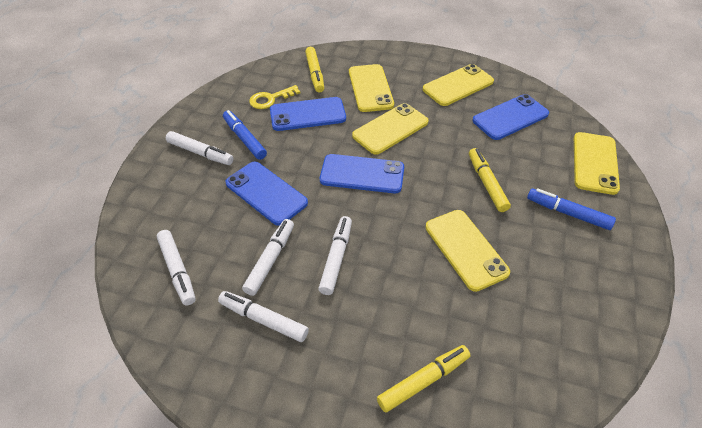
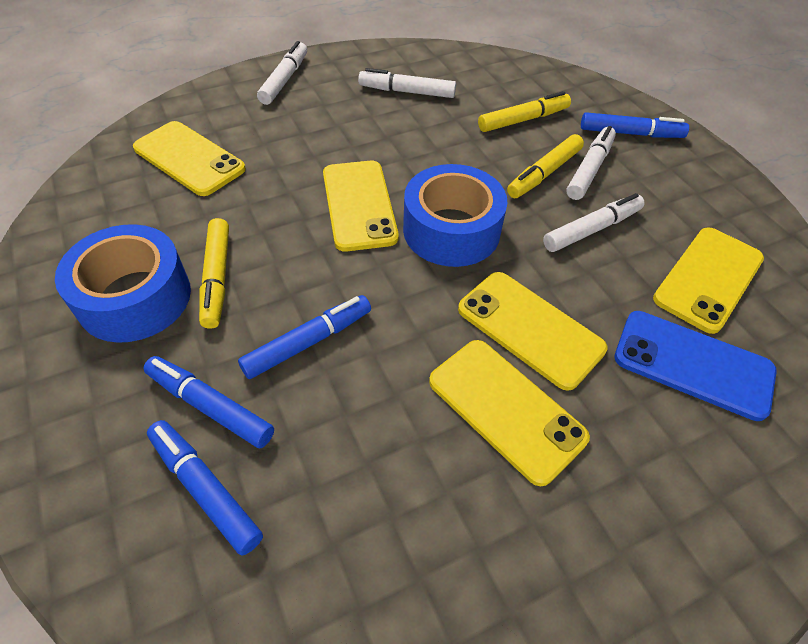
blue marker: 2 -> 4
blue phone: 4 -> 1
blue tape: 0 -> 2
white marker: 5 -> 4
yellow key: 1 -> 0

